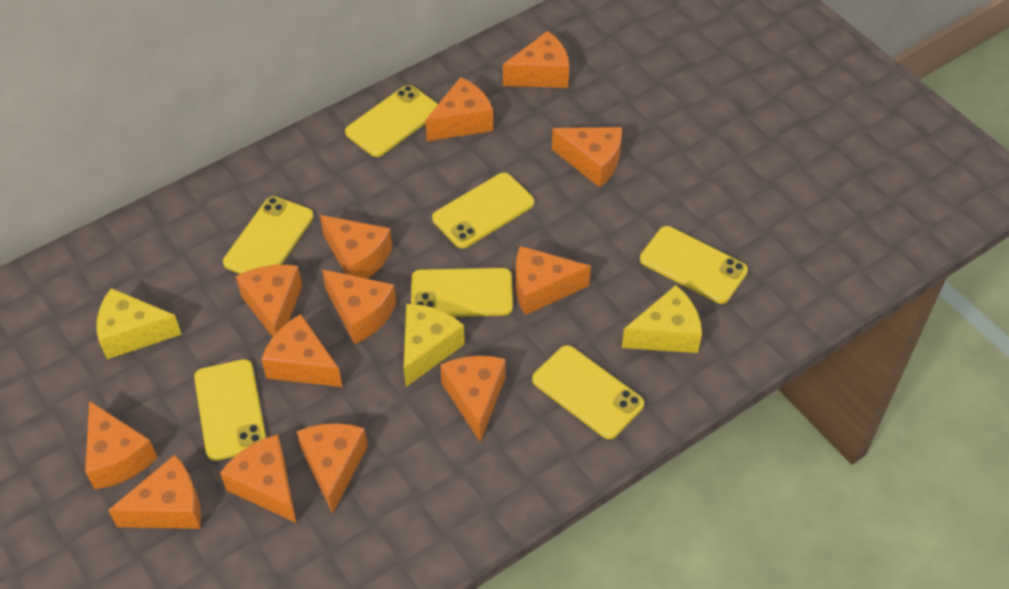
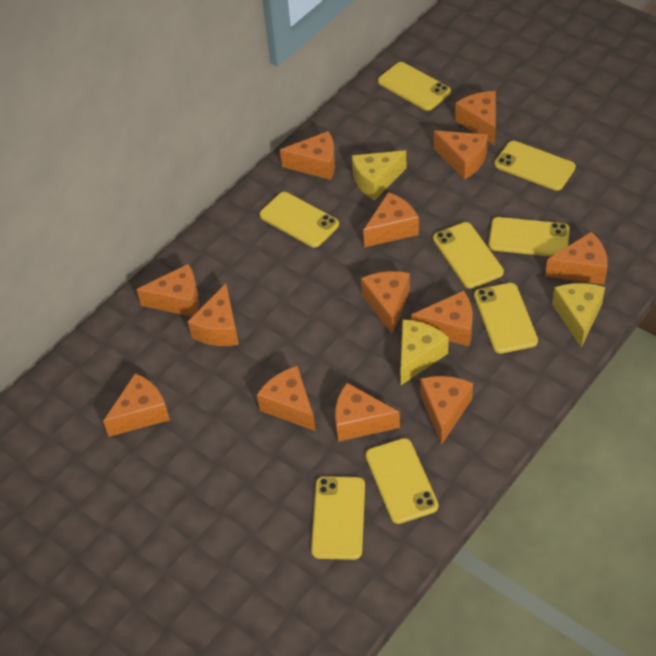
yellow phone: 7 -> 8

